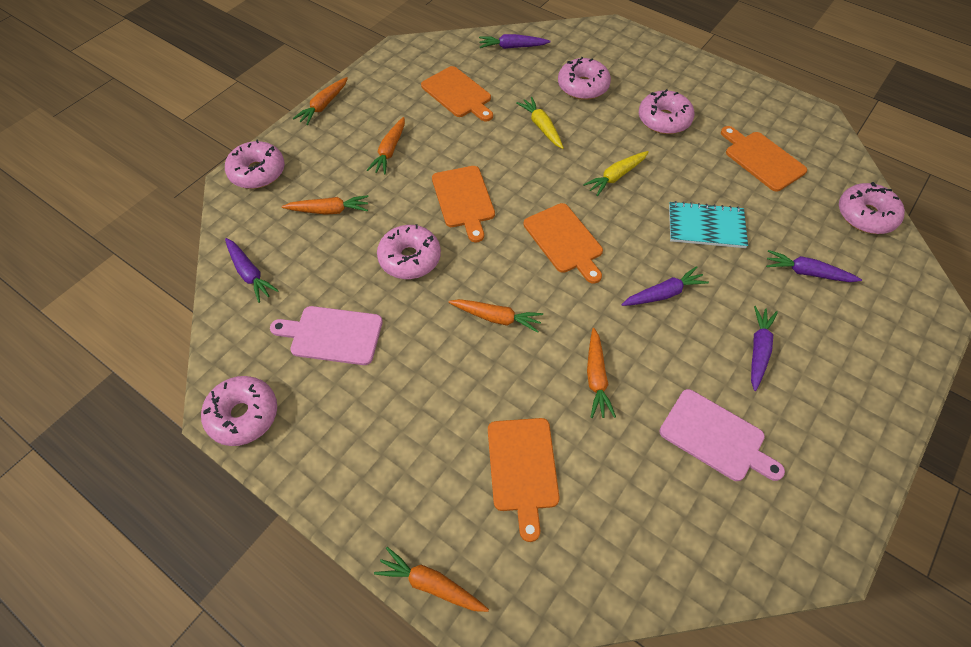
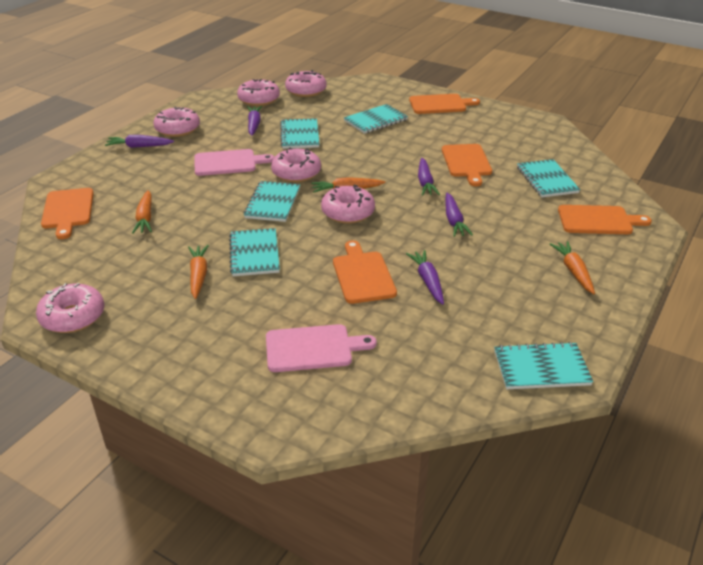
orange carrot: 6 -> 4
turquoise notebook: 1 -> 6
yellow carrot: 2 -> 0

